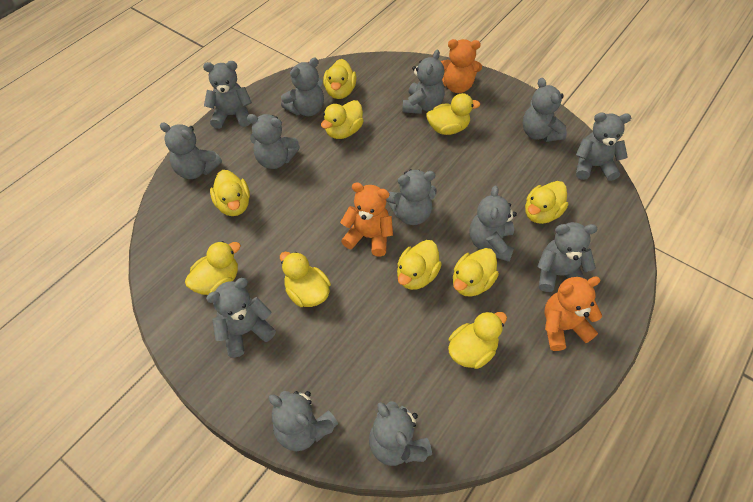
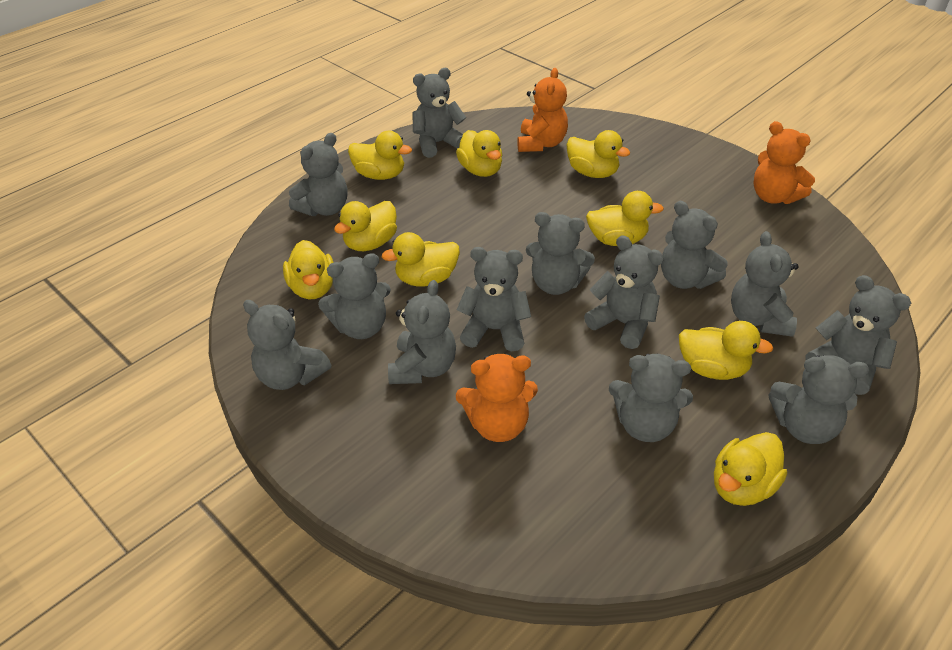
yellow duck: 10 -> 9

